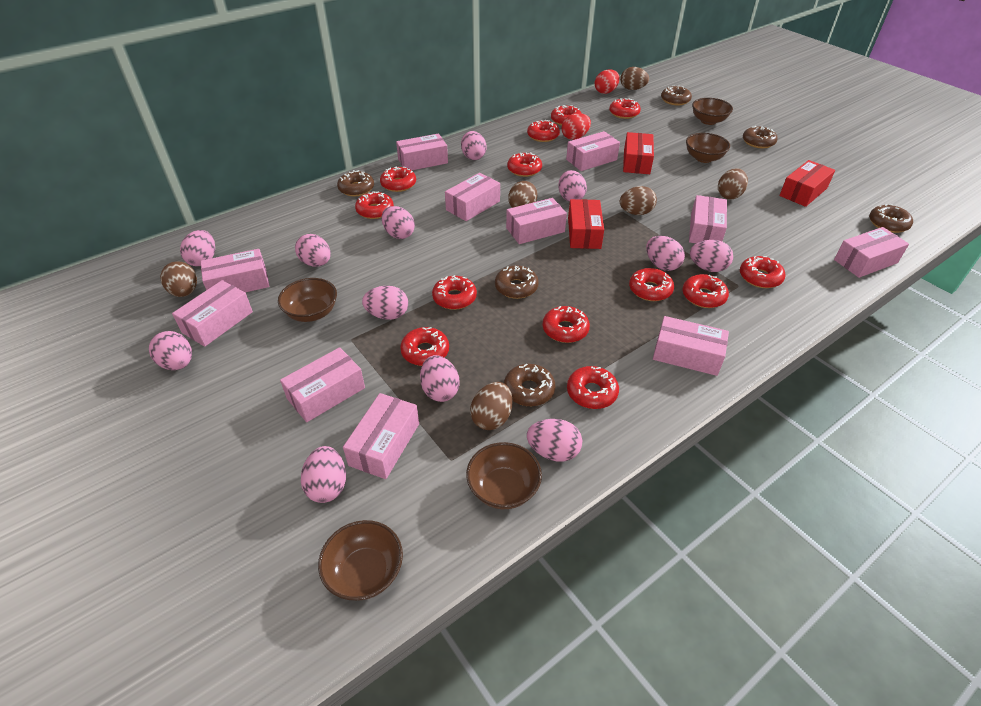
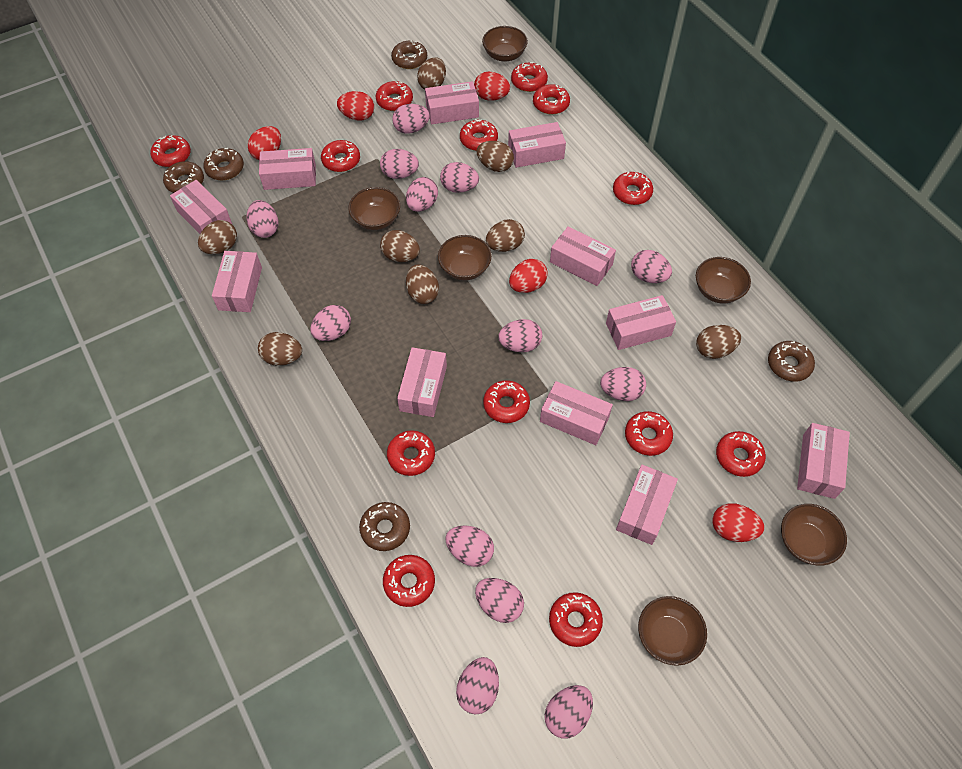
brown bowl: 5 -> 6
brown donut: 6 -> 5
brown egg: 6 -> 8
pink egg: 12 -> 13
red box: 3 -> 0
red egg: 2 -> 5

